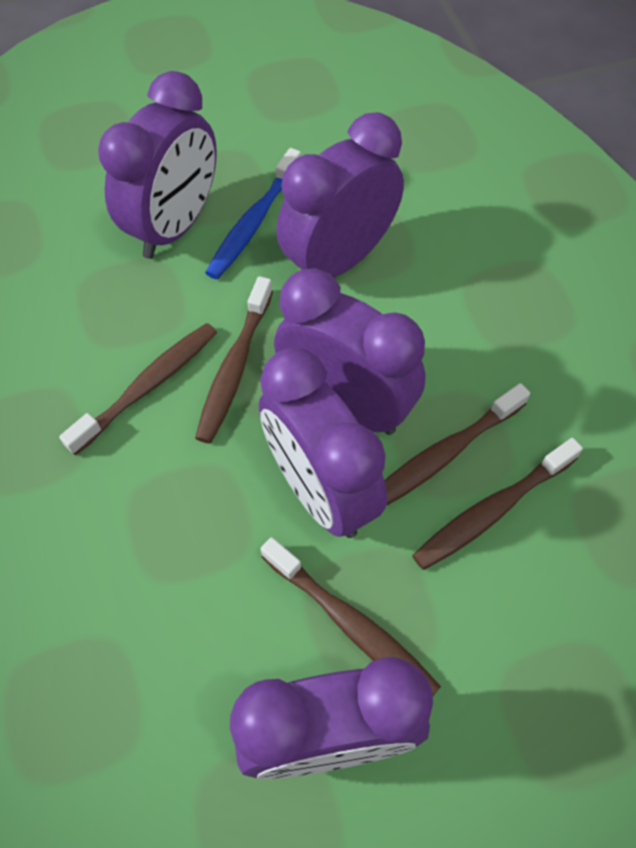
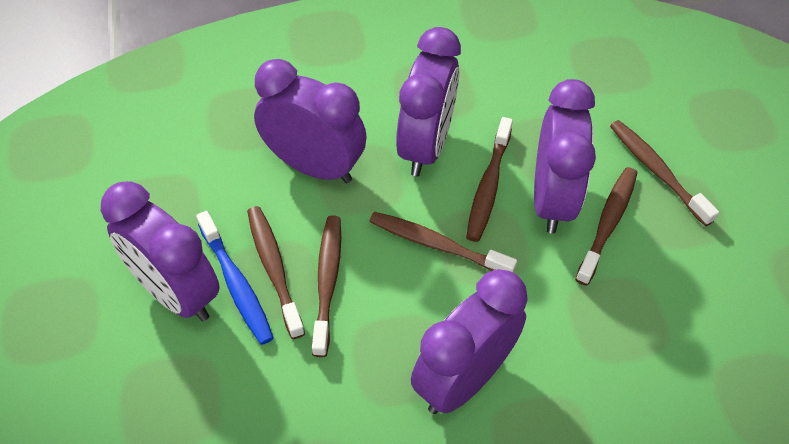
brown toothbrush: 5 -> 6

